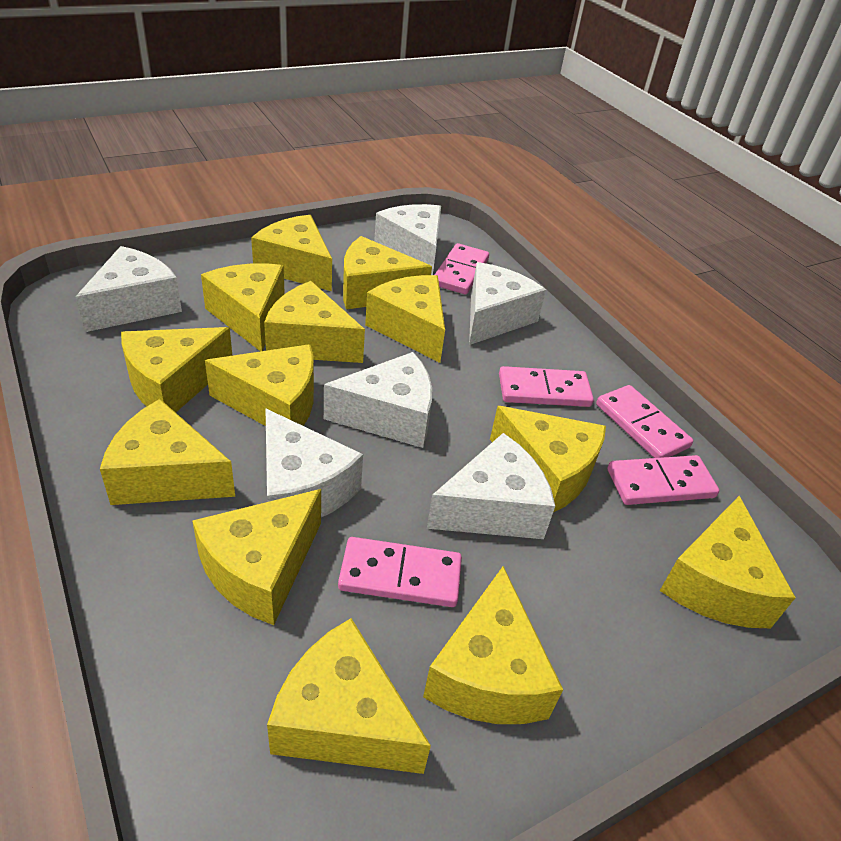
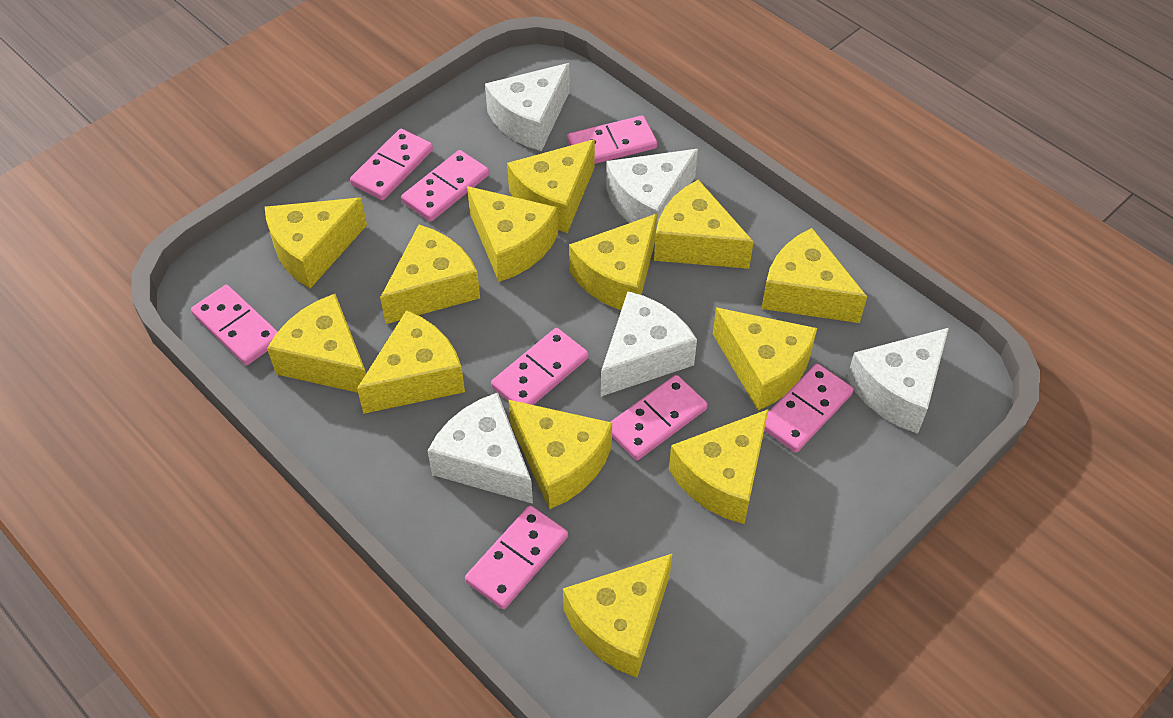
pink domino: 5 -> 8
white cheese: 6 -> 5

